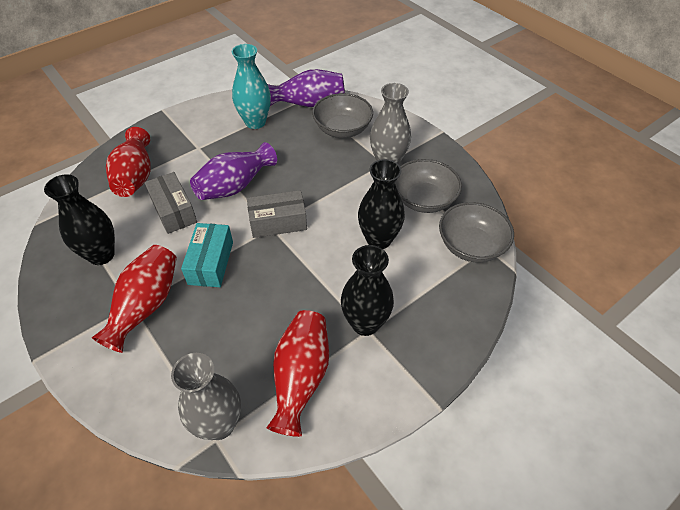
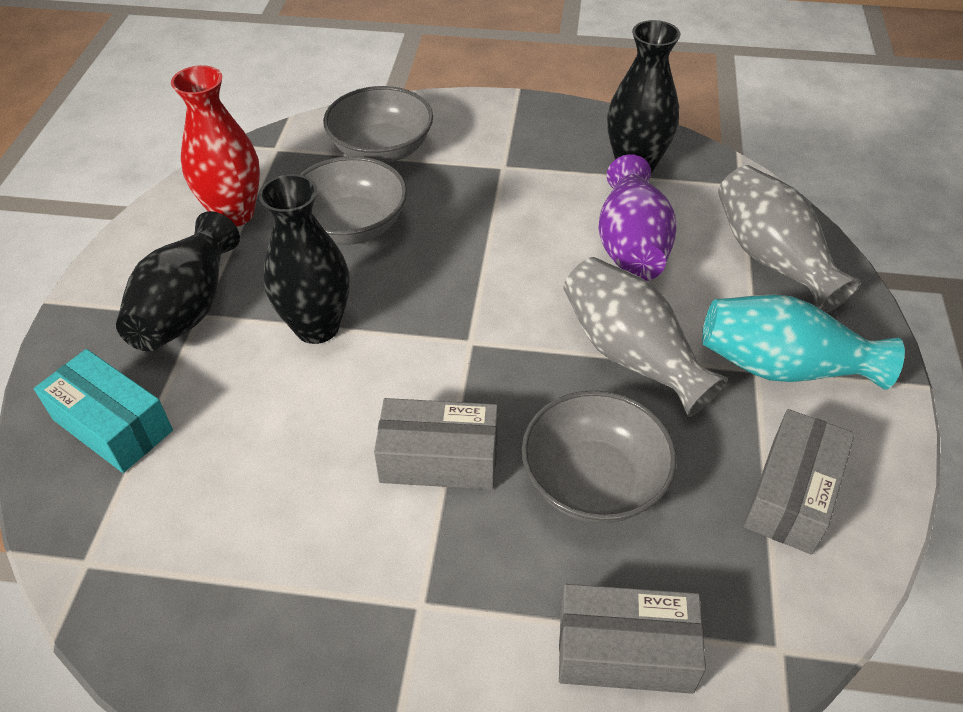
grey box: 2 -> 3
purple vase: 2 -> 1
red vase: 3 -> 1

